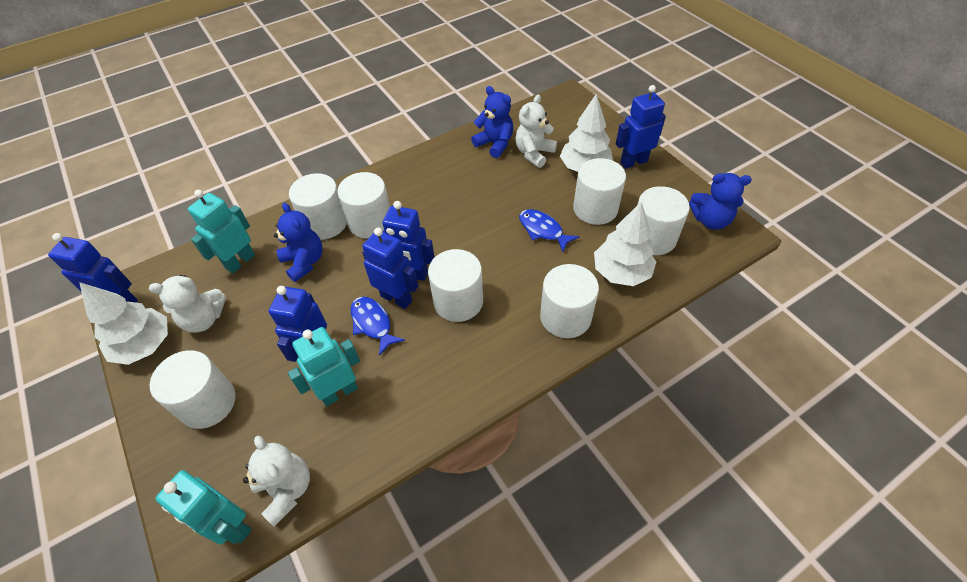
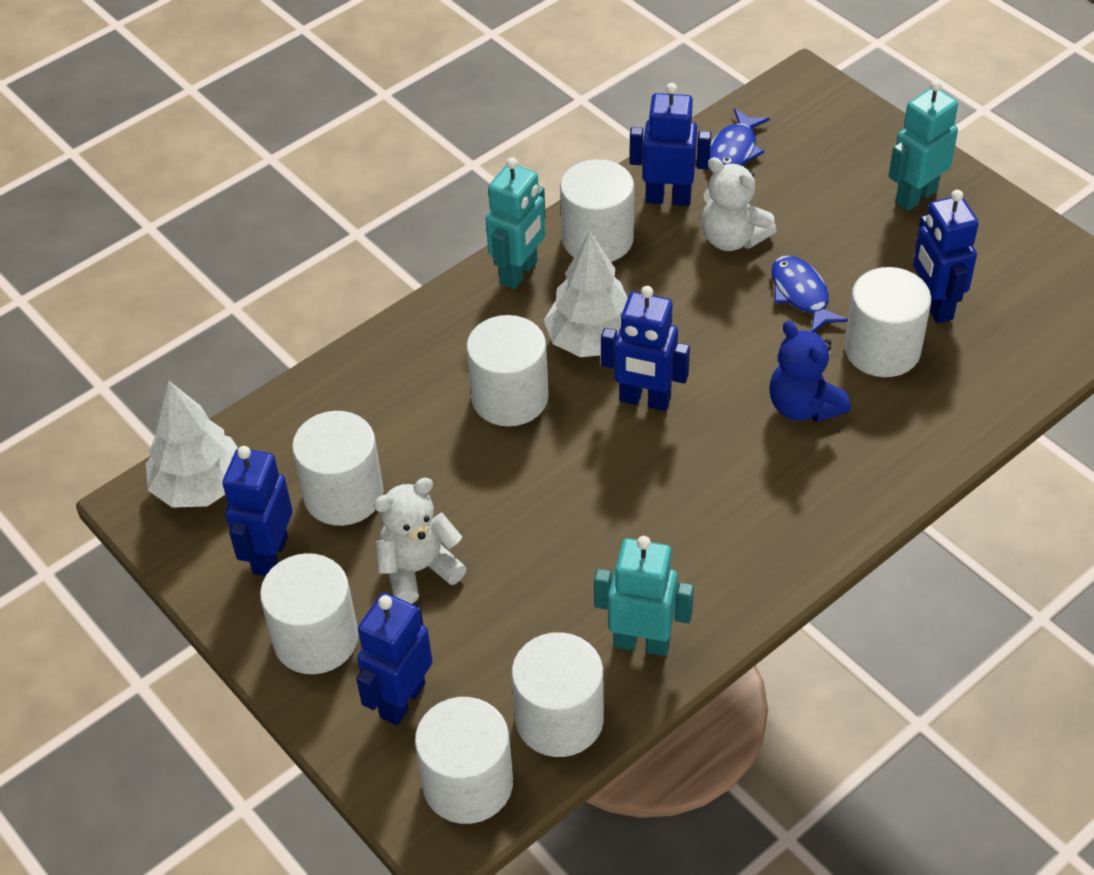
blue teddy bear: 3 -> 1
white teddy bear: 3 -> 2
white tree: 3 -> 2

